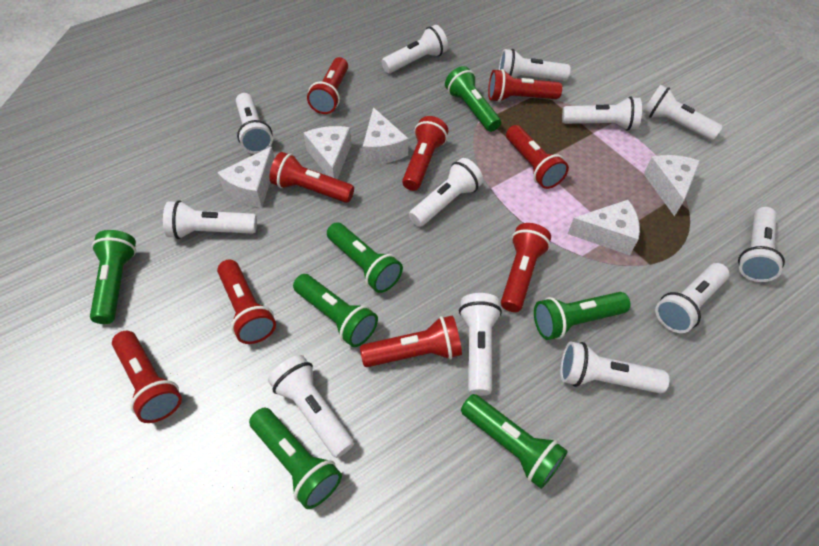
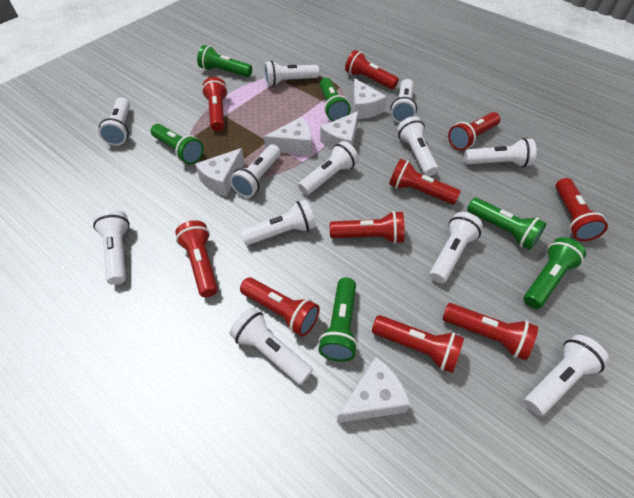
green flashlight: 7 -> 6
red flashlight: 9 -> 10

